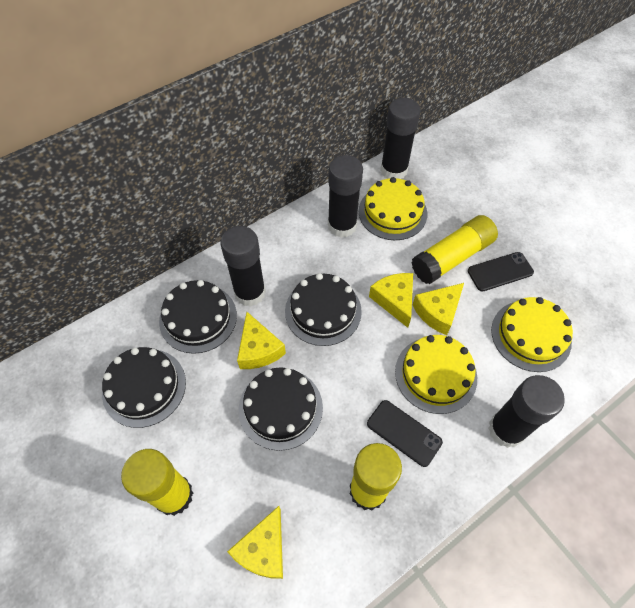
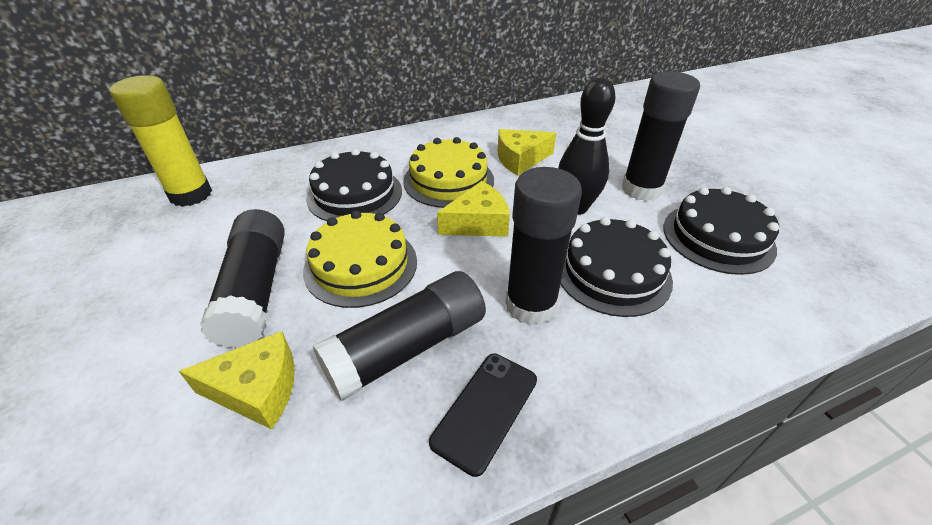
black bowling pin: 0 -> 1
black cake: 4 -> 3
black phone: 2 -> 1
yellow cake: 3 -> 2
yellow cheese: 4 -> 3
yellow glue stick: 3 -> 1

